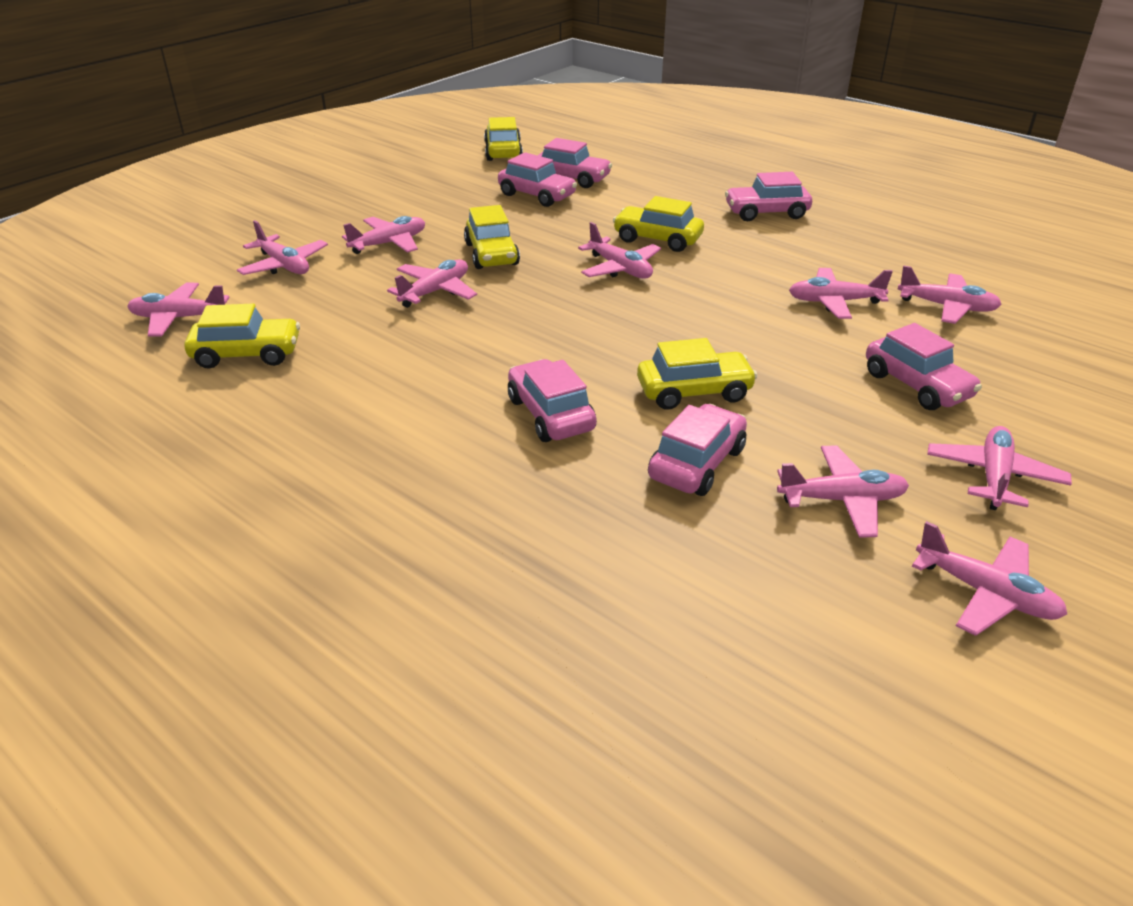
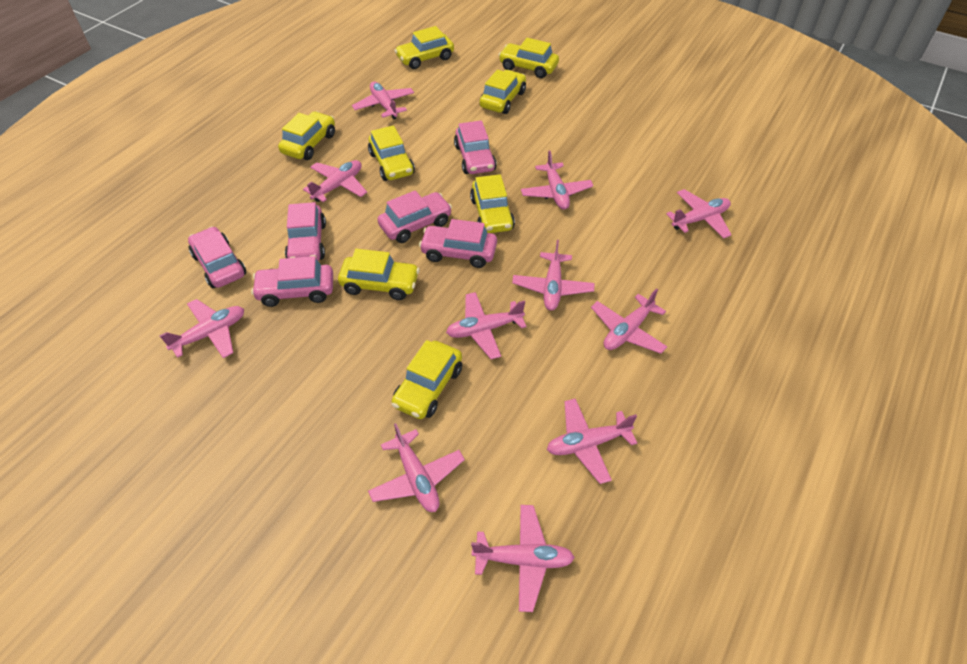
pink plane: 10 -> 11
yellow car: 5 -> 8

